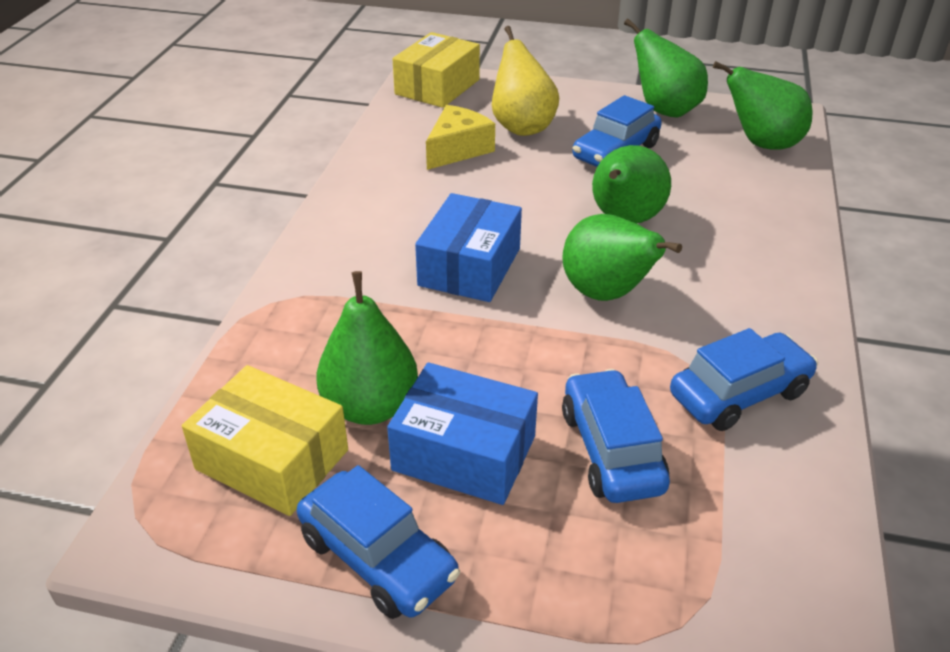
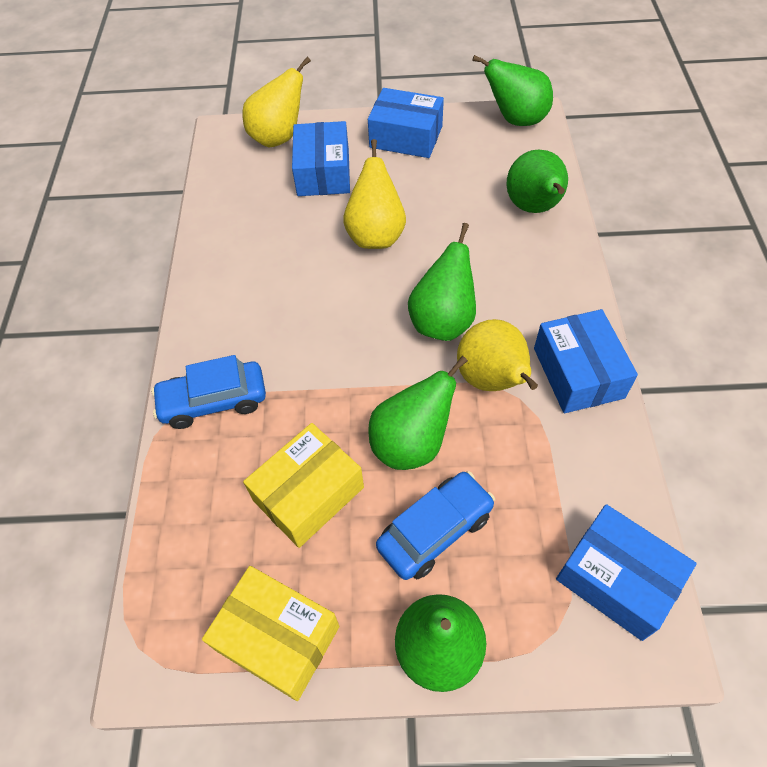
blue box: 2 -> 4
blue car: 4 -> 2
yellow cheese: 1 -> 0
yellow pear: 1 -> 3

